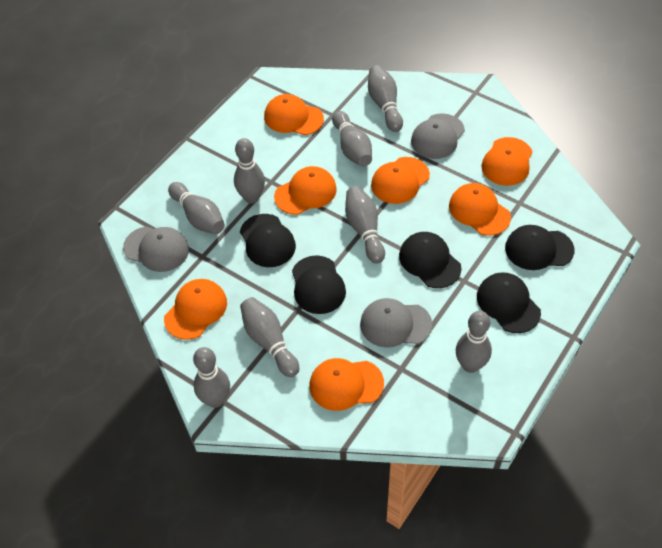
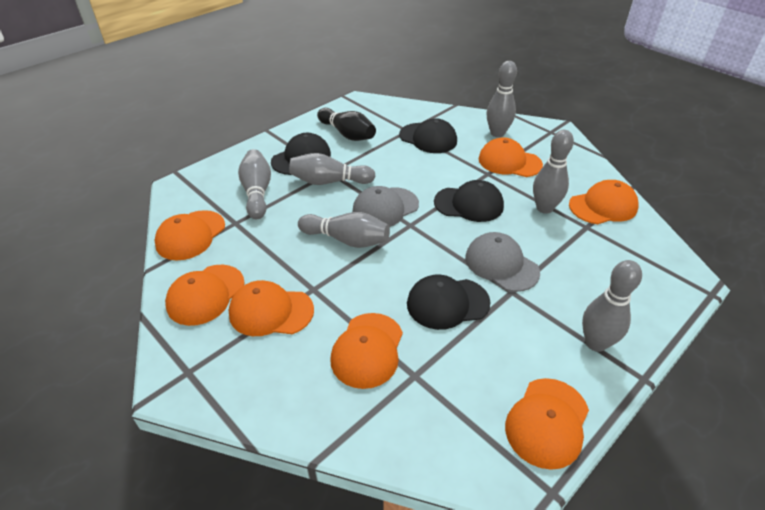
black bowling pin: 0 -> 1
black cap: 5 -> 4
grey bowling pin: 8 -> 6
grey cap: 3 -> 2

